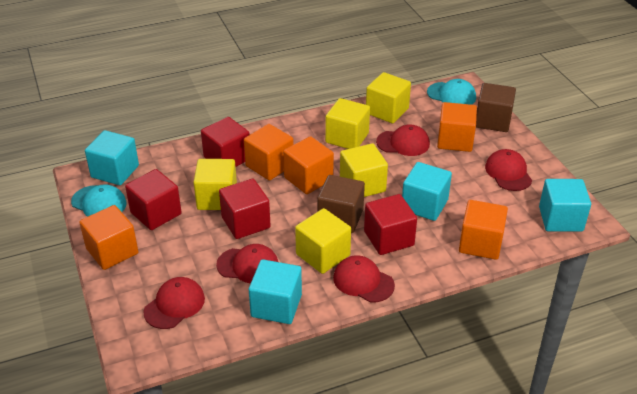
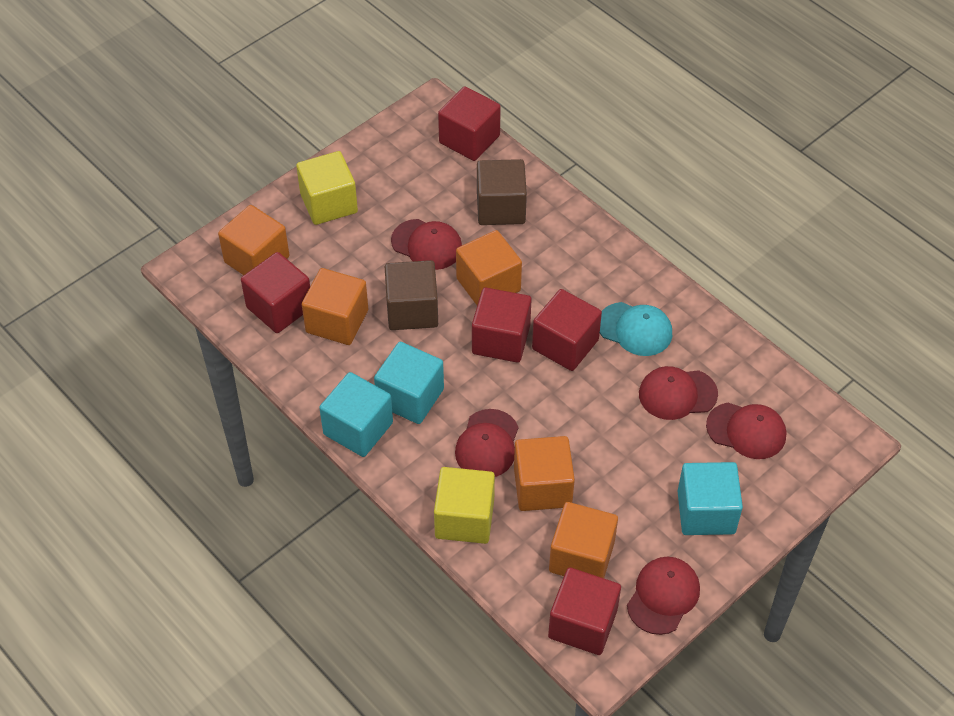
red cube: 4 -> 5
turquoise cap: 2 -> 1
turquoise cube: 4 -> 3
yellow cube: 5 -> 2

